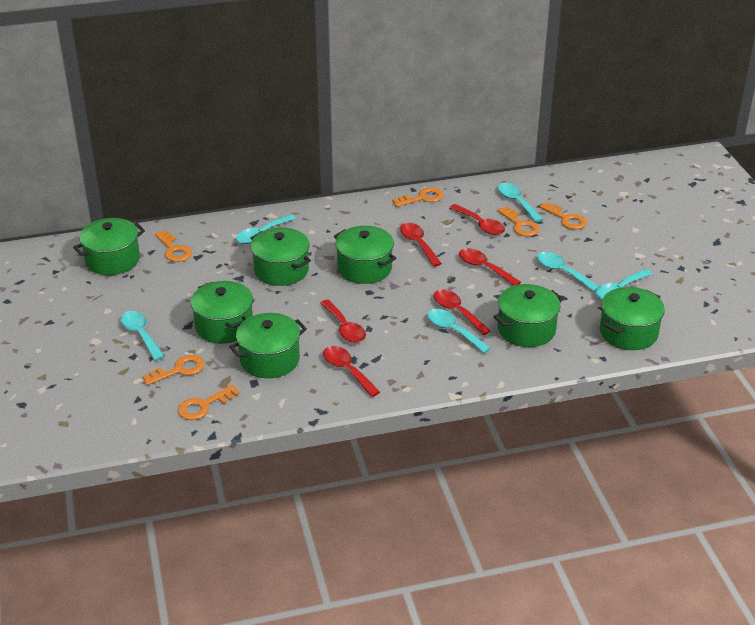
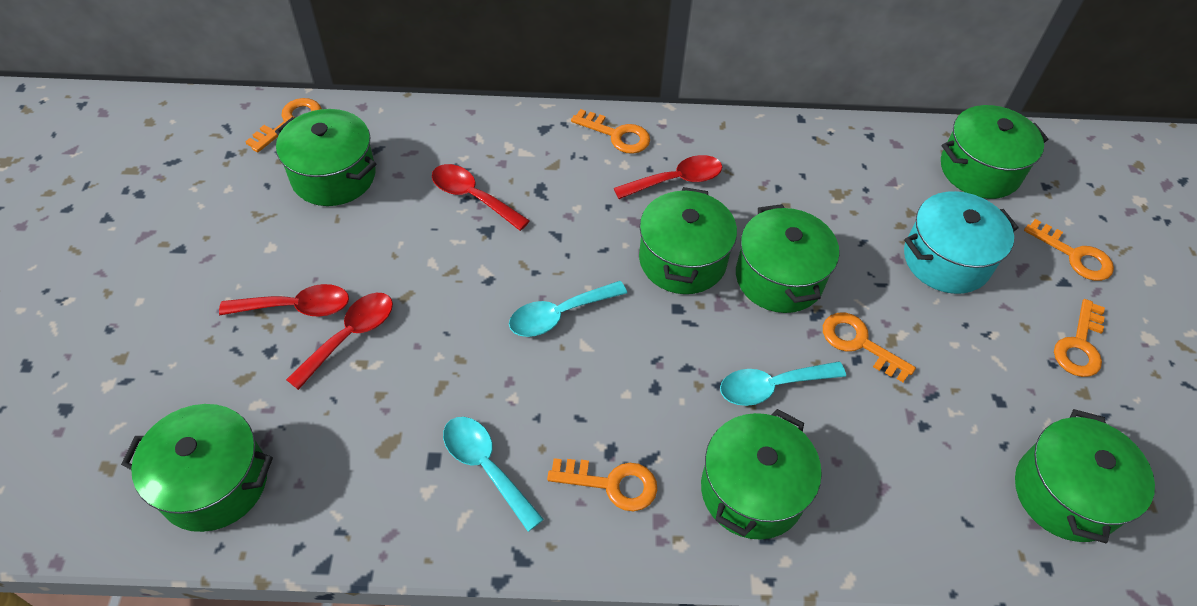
red spoon: 6 -> 4
turquoise pot: 0 -> 1
turquoise spoon: 6 -> 3

